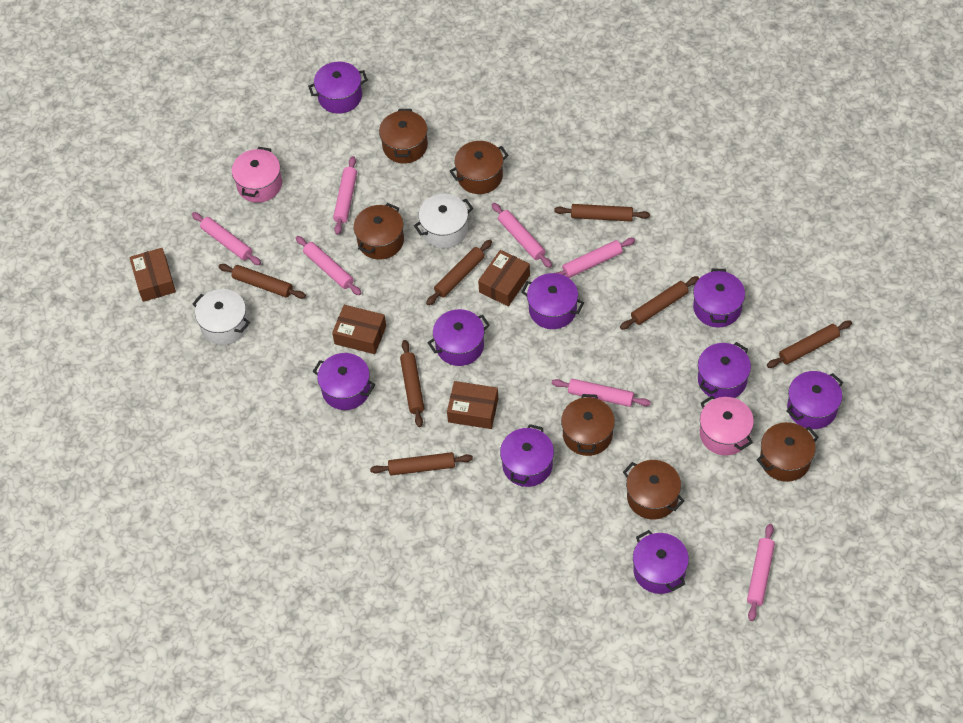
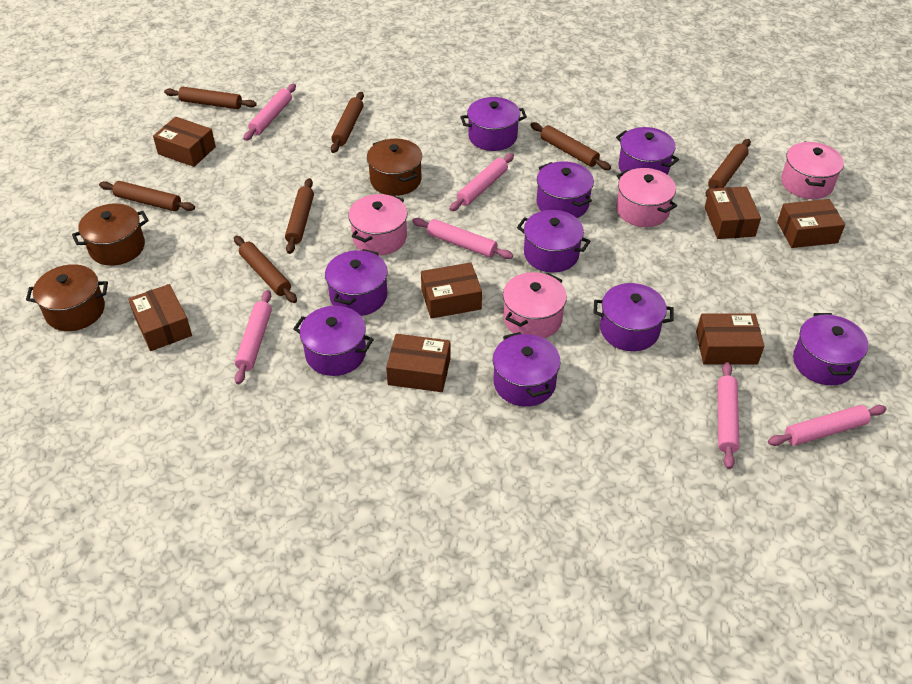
brown box: 4 -> 7
brown pot: 6 -> 3
pink pot: 2 -> 4
pink rolling pin: 7 -> 6
white pot: 2 -> 0

